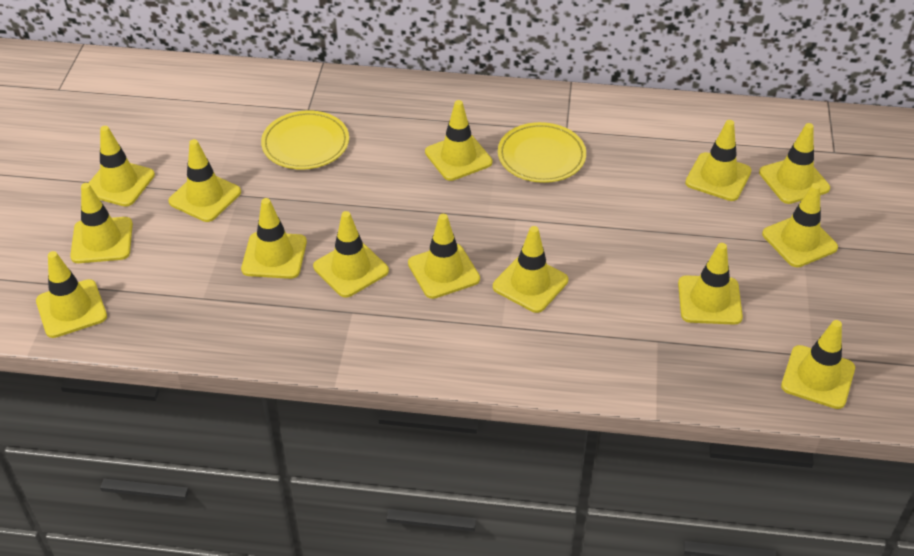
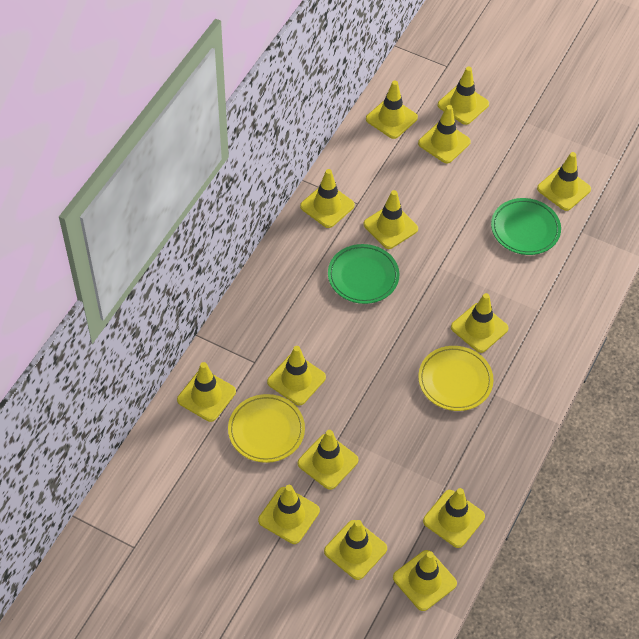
green plate: 0 -> 2

